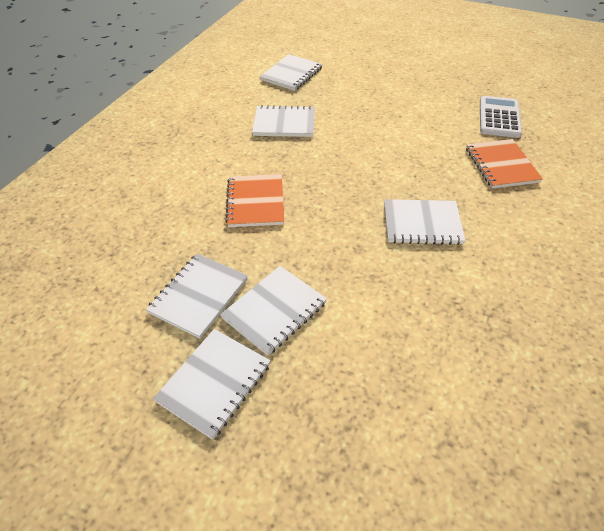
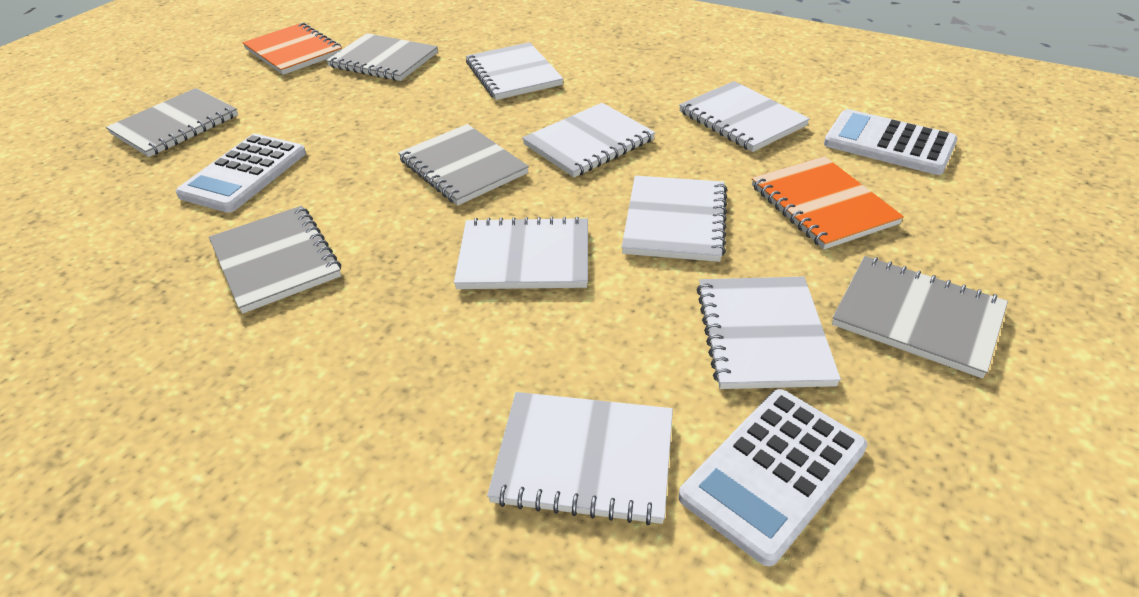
grey notebook: 0 -> 5
white calculator: 1 -> 3
white notebook: 6 -> 7

